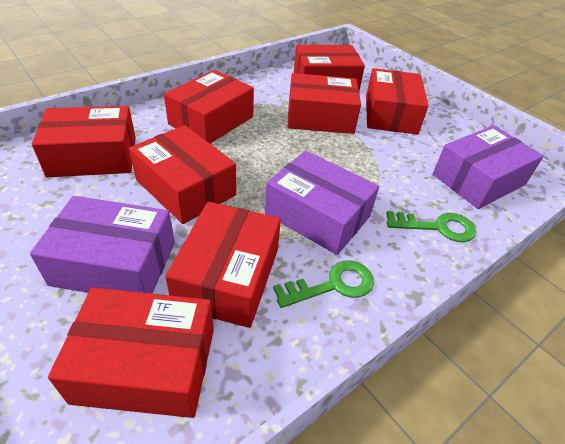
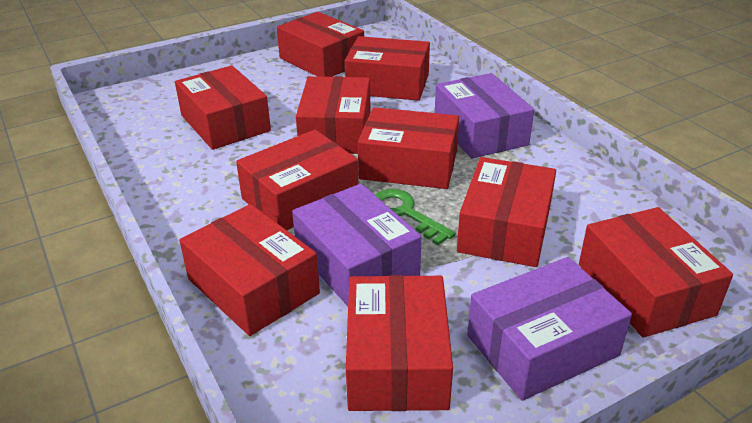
green key: 2 -> 1
red box: 8 -> 10

